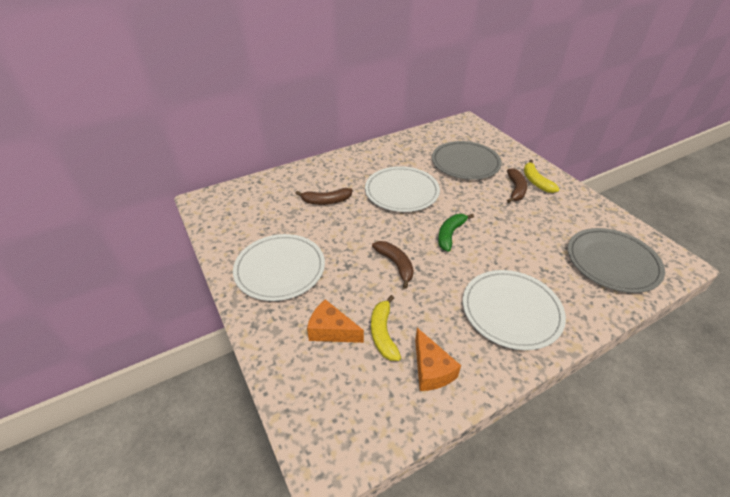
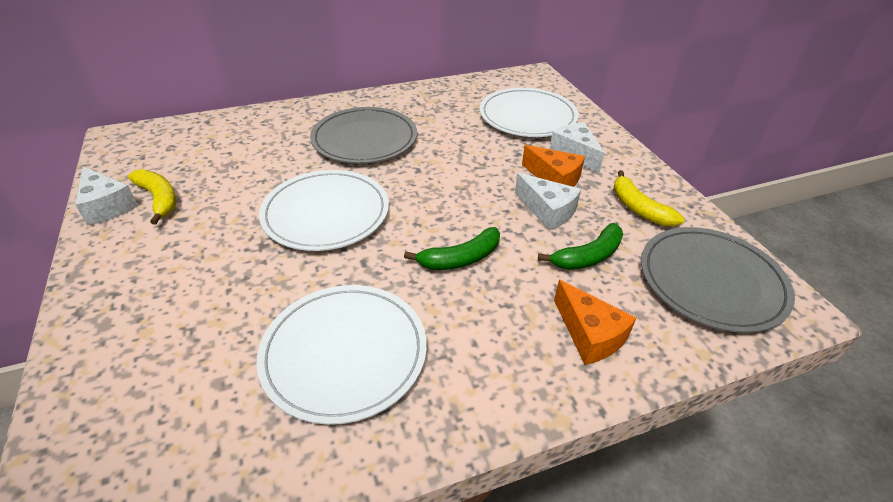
brown banana: 3 -> 0
green banana: 1 -> 2
white cheese: 0 -> 3

